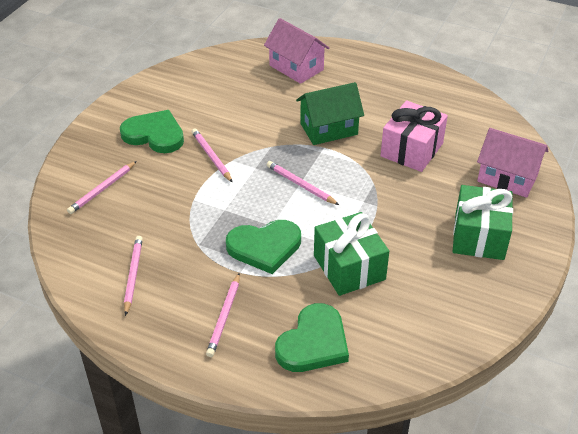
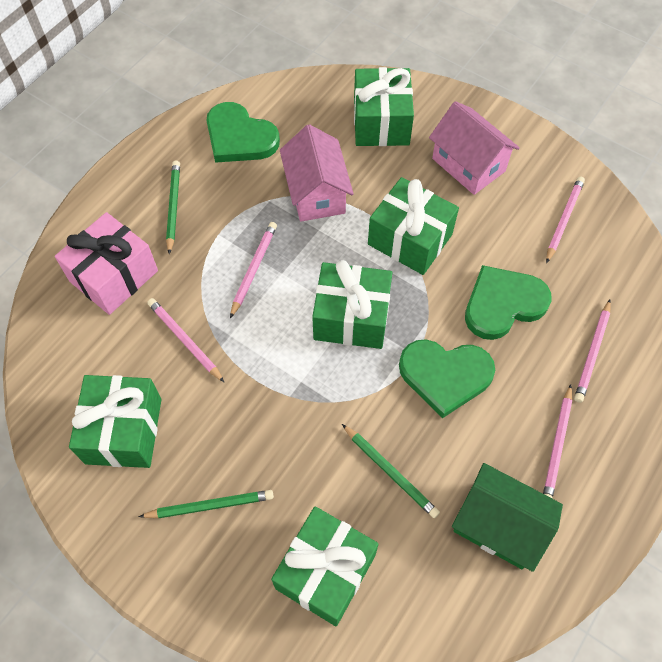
green gift: 2 -> 5
green pencil: 0 -> 3

